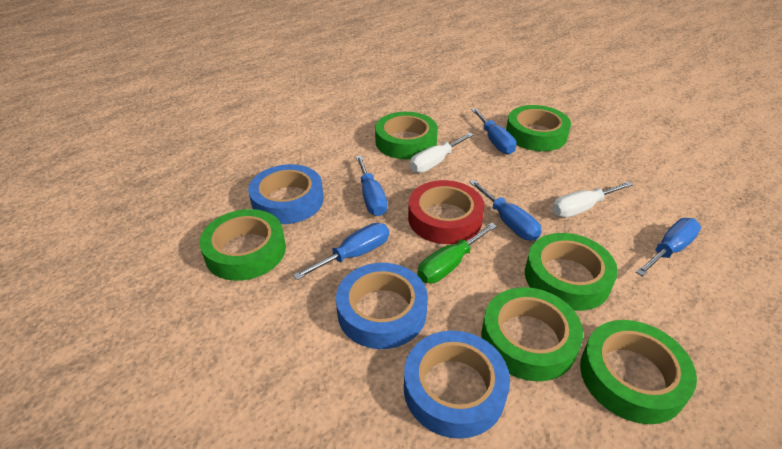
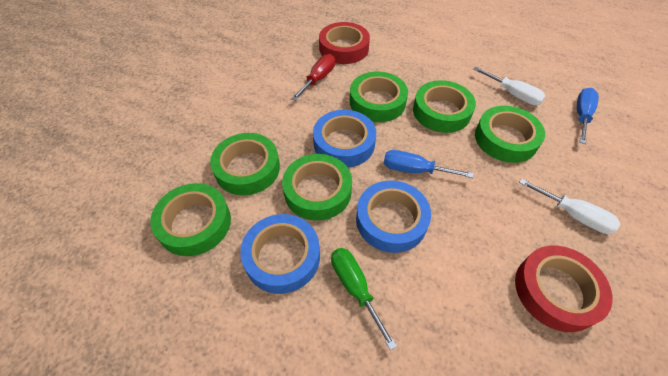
blue screwdriver: 5 -> 2
red screwdriver: 0 -> 1
red tape: 1 -> 2

